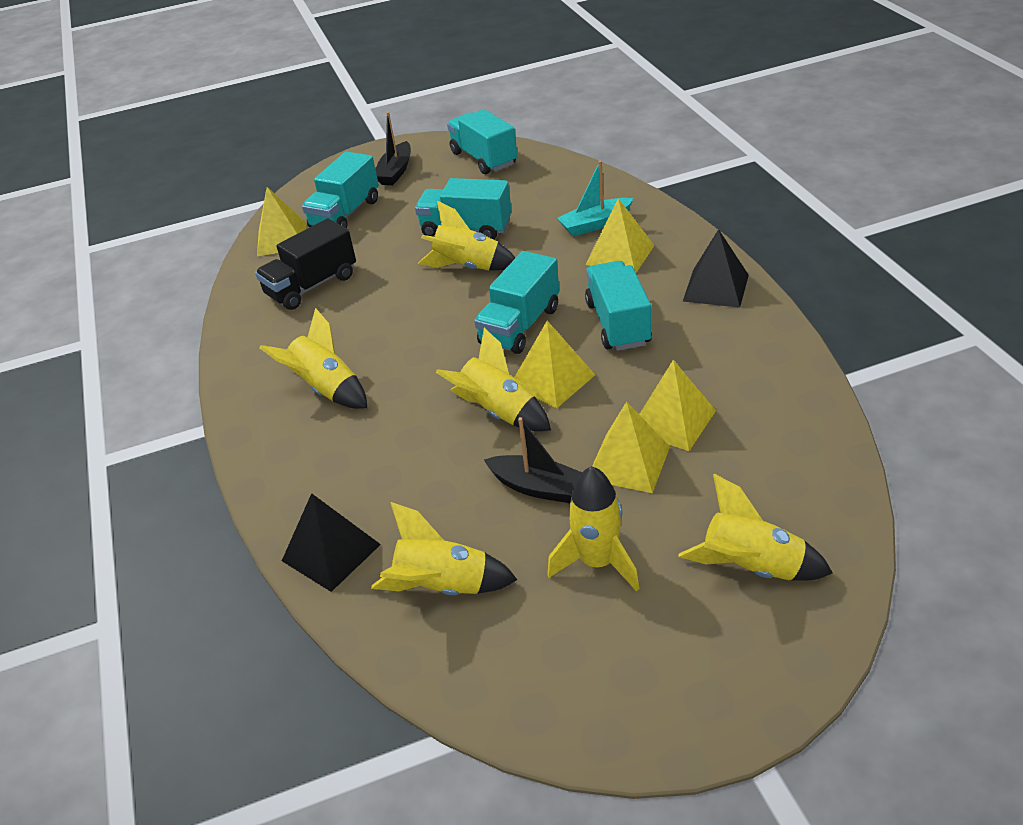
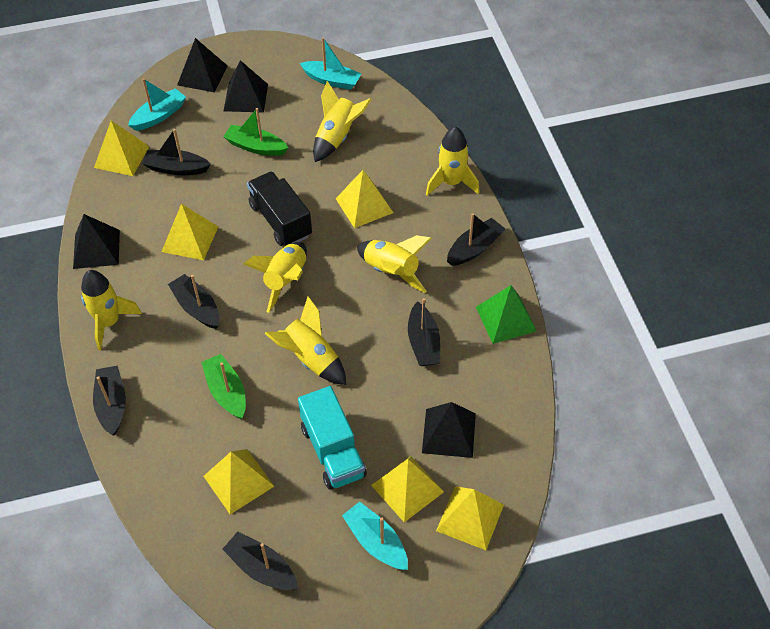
black boat: 2 -> 6
black pyramid: 2 -> 4
green boat: 0 -> 2
green pyramid: 0 -> 1
turquoise boat: 1 -> 3
turquoise truck: 5 -> 1
yellow pyramid: 5 -> 6

